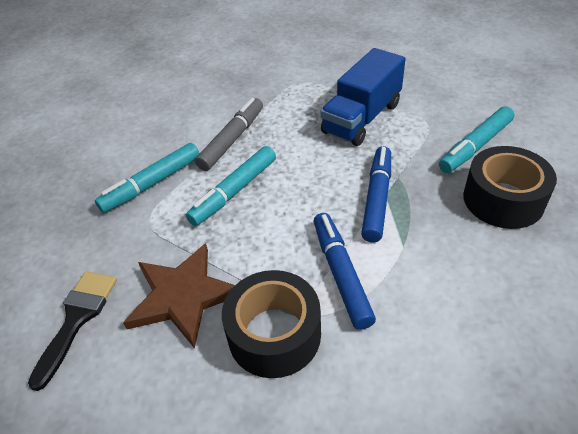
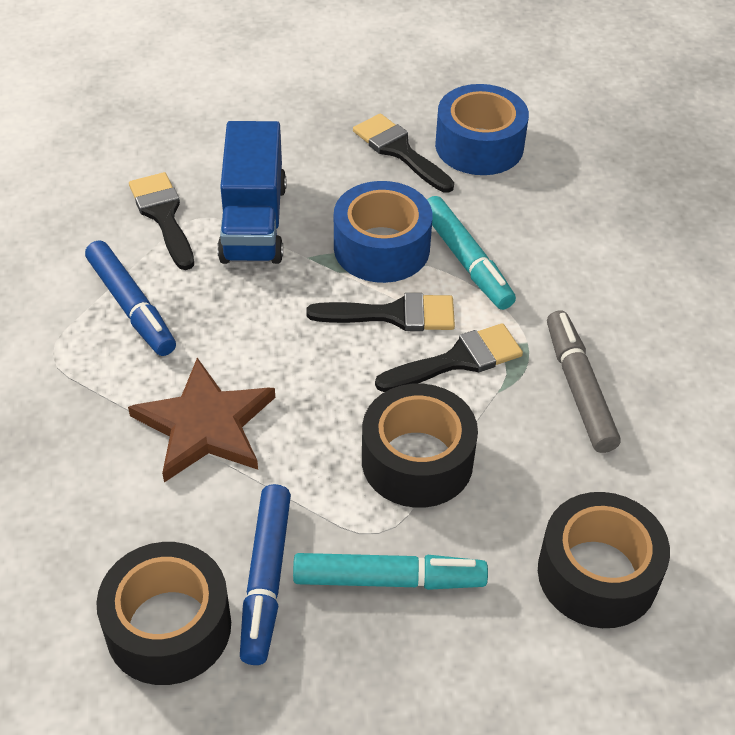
black brush: 1 -> 4
black tape: 2 -> 3
blue tape: 0 -> 2
turquoise marker: 3 -> 2

